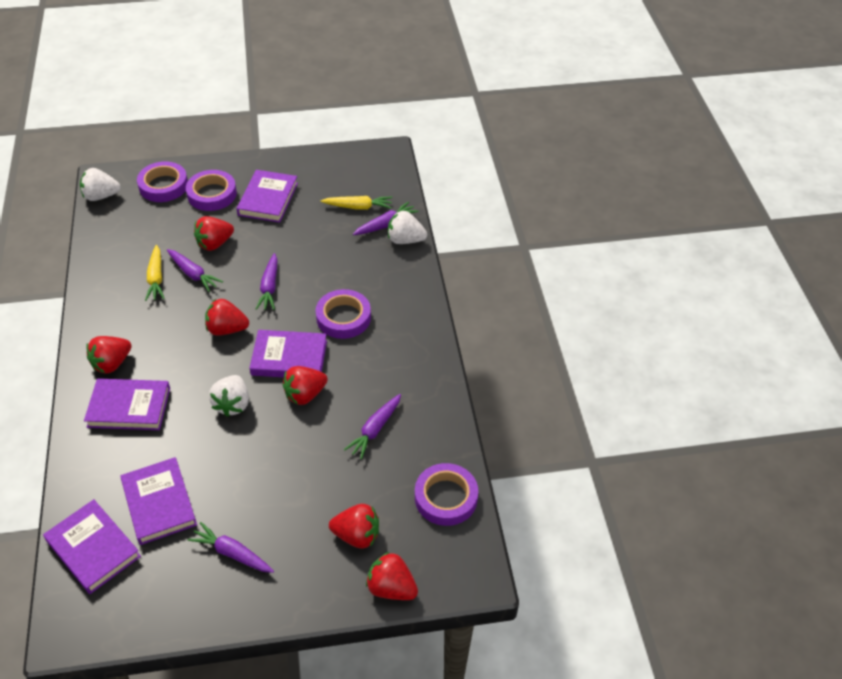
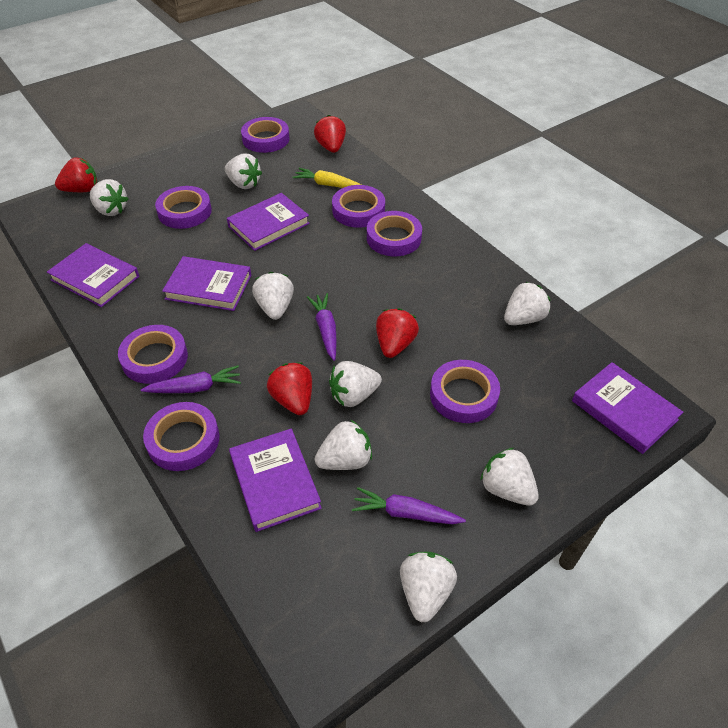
purple carrot: 5 -> 3
purple tape: 4 -> 7
red strawberry: 6 -> 4
white strawberry: 3 -> 8
yellow carrot: 2 -> 1

